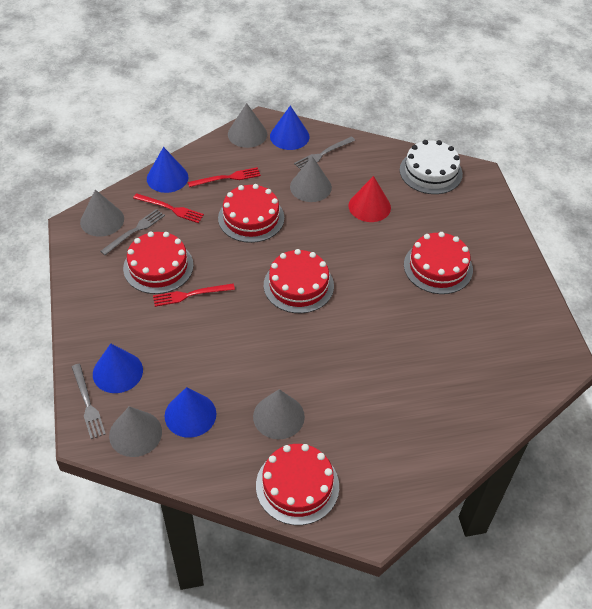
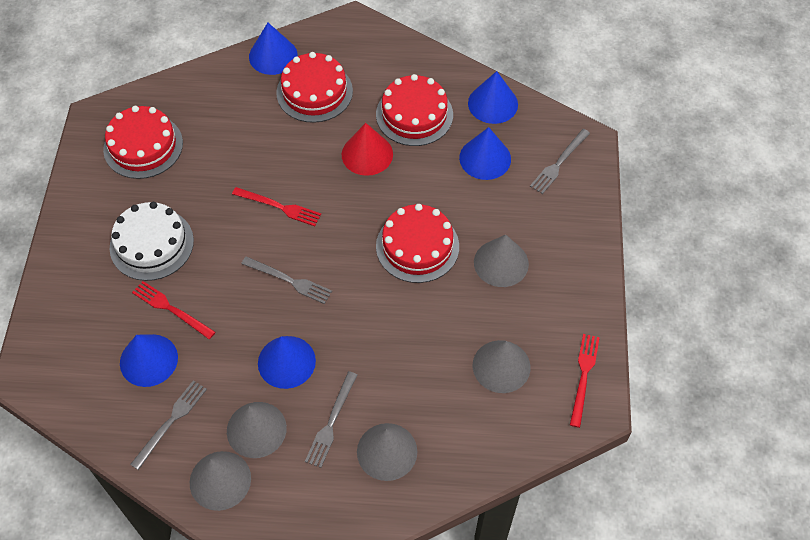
blue cone: 4 -> 5
grey fork: 3 -> 4
red cake: 5 -> 4

